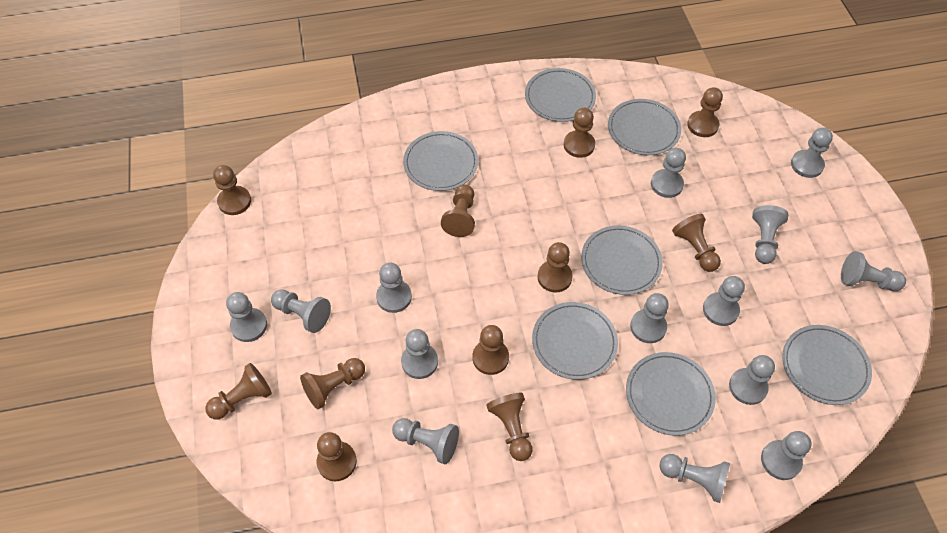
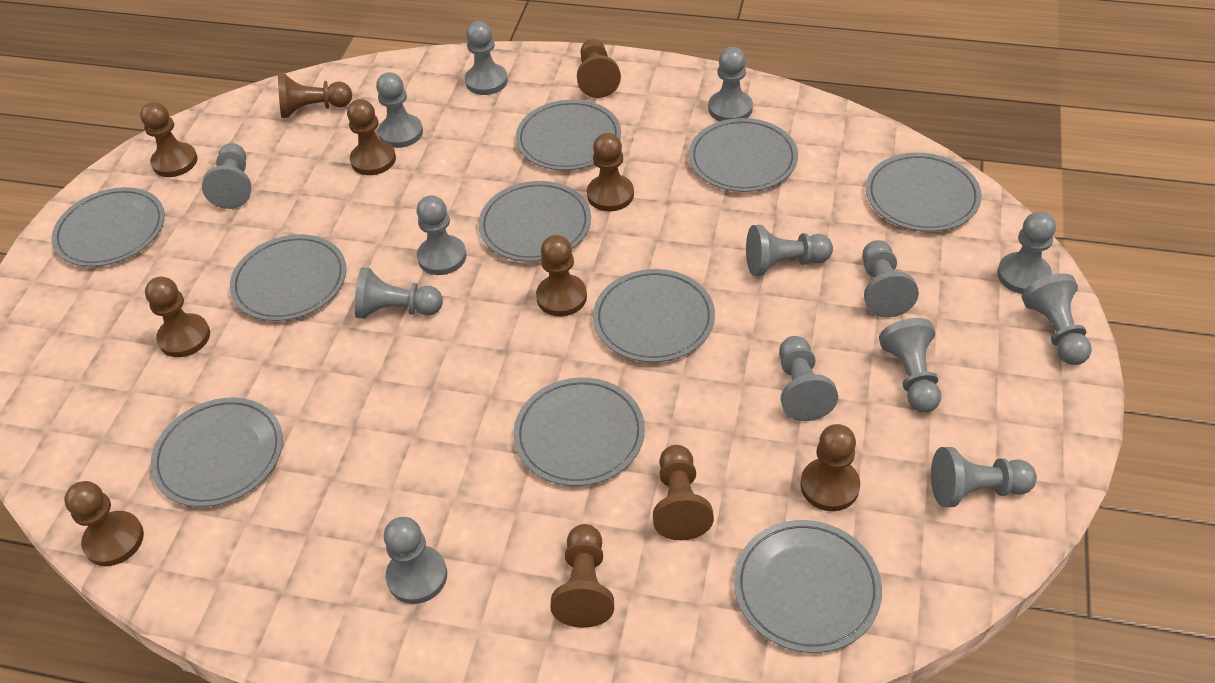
grey plate: 7 -> 10

